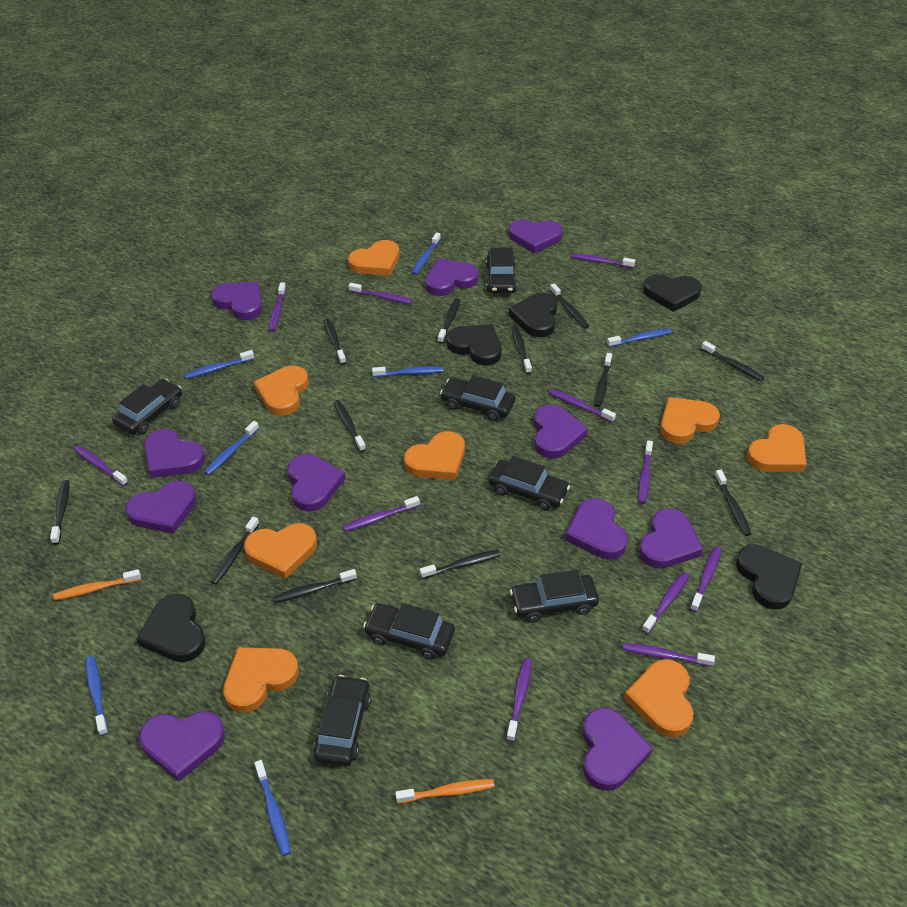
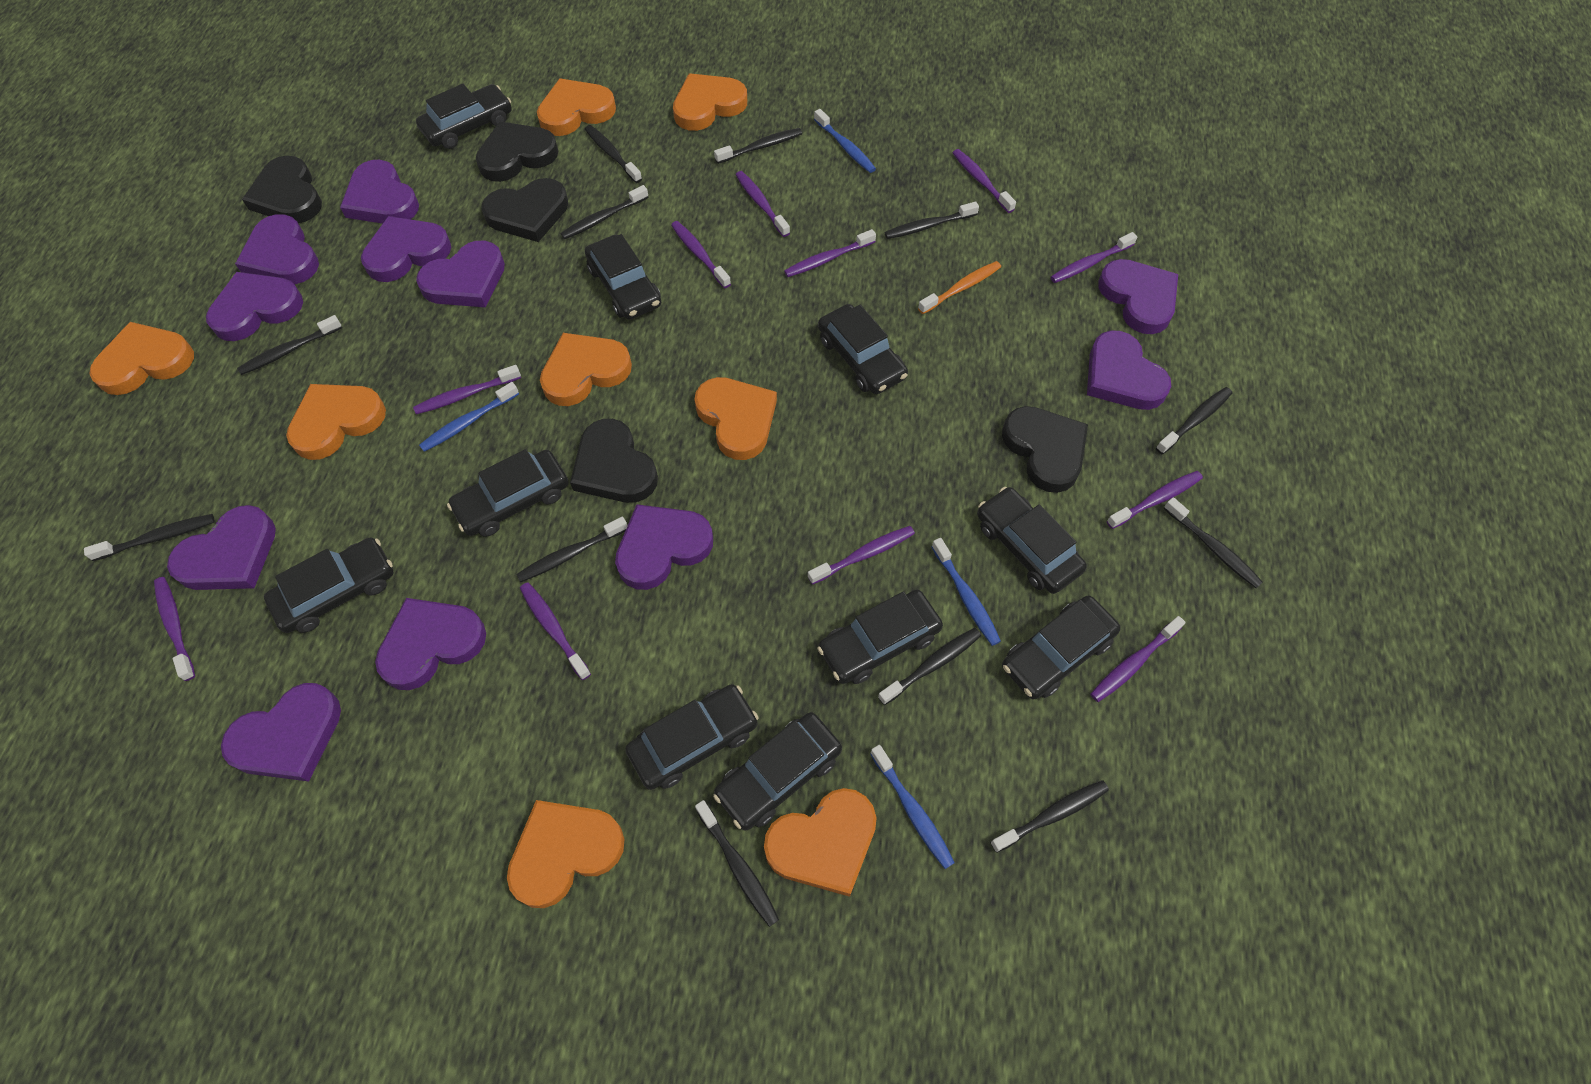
black car: 7 -> 10
blue toothbrush: 7 -> 4
orange toothbrush: 2 -> 1

